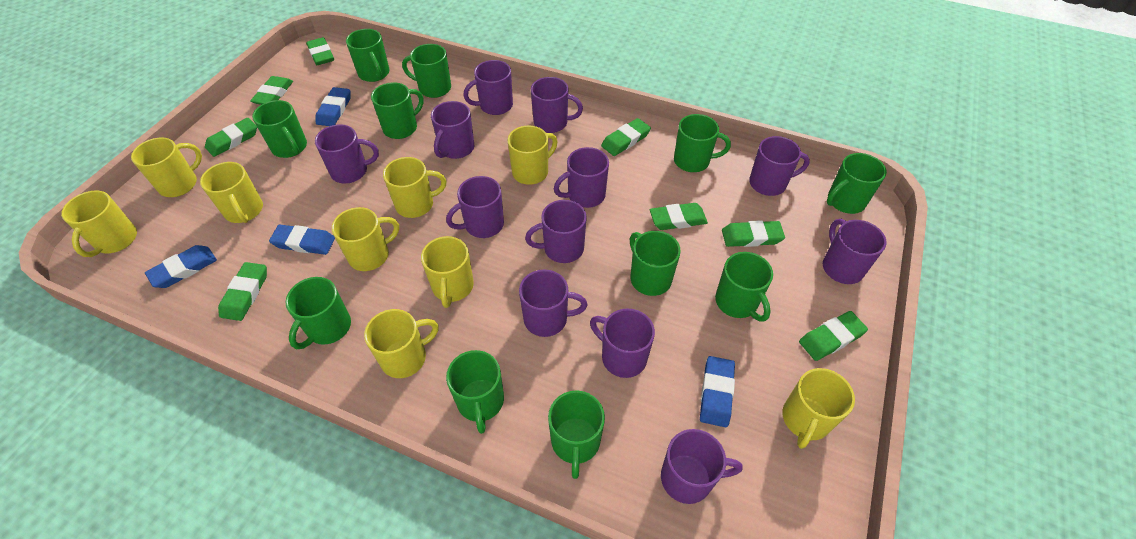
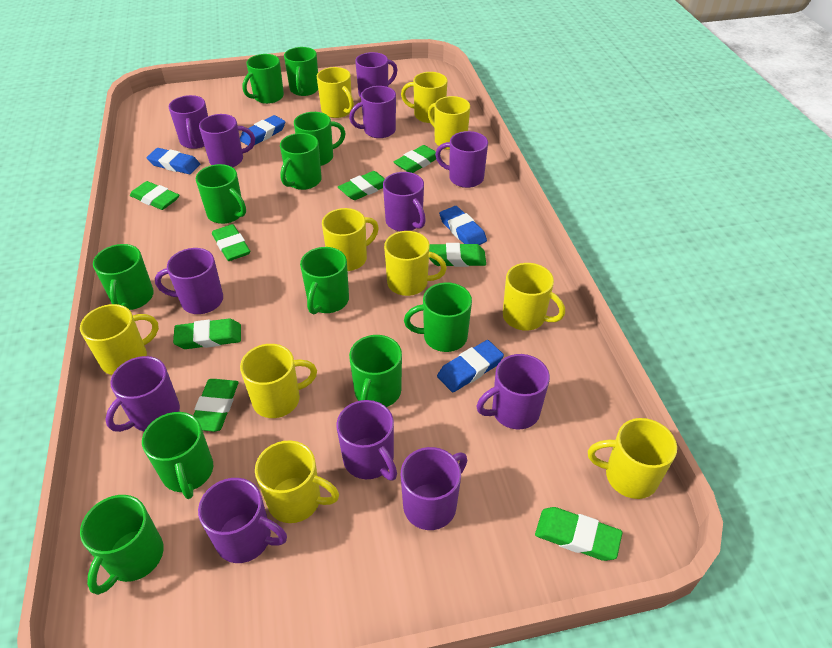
yellow mug: 9 -> 10

